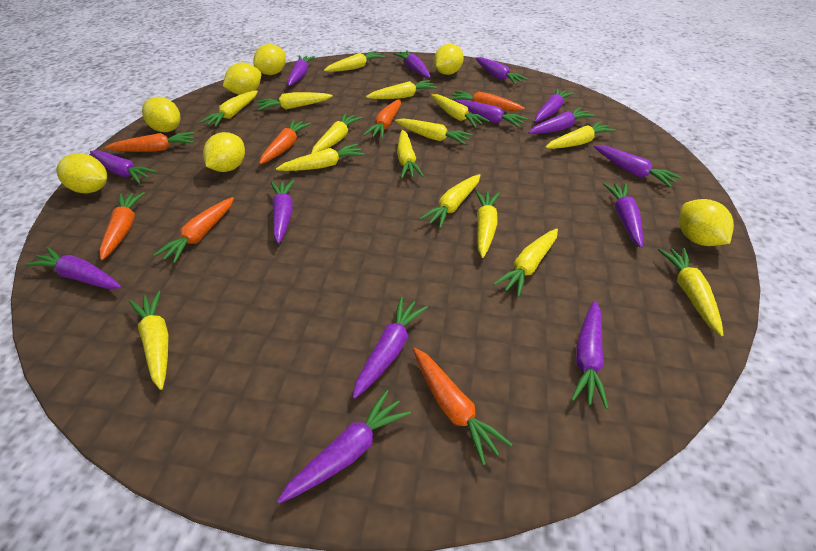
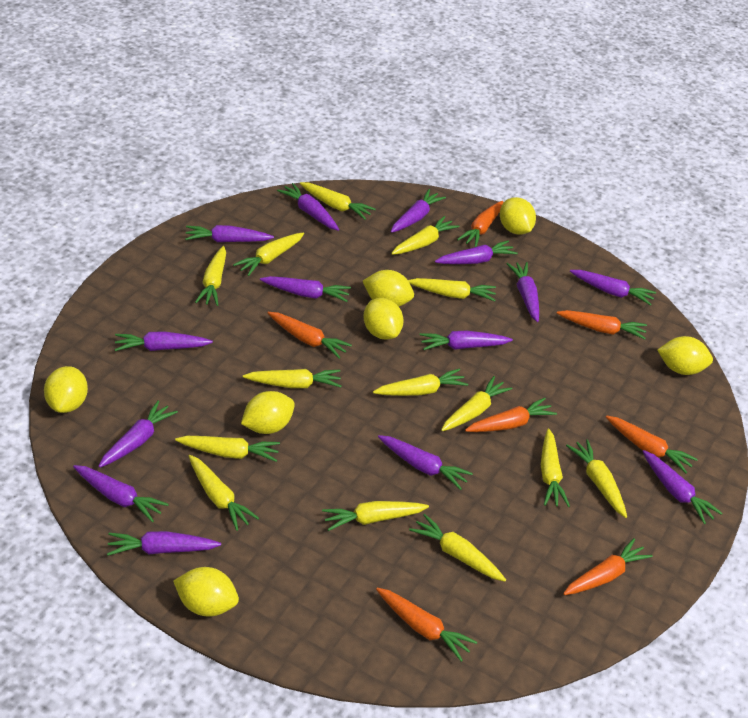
yellow carrot: 15 -> 14

